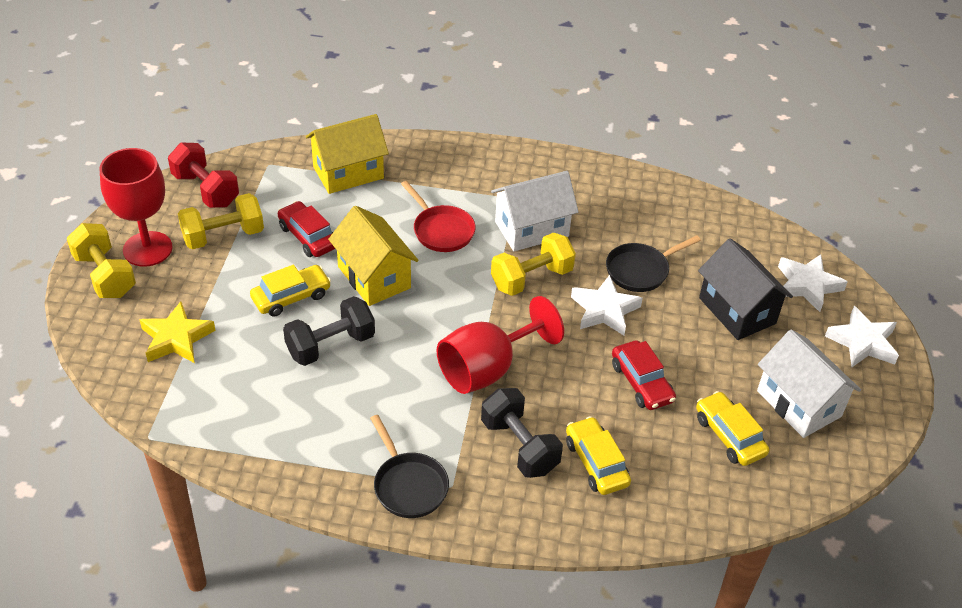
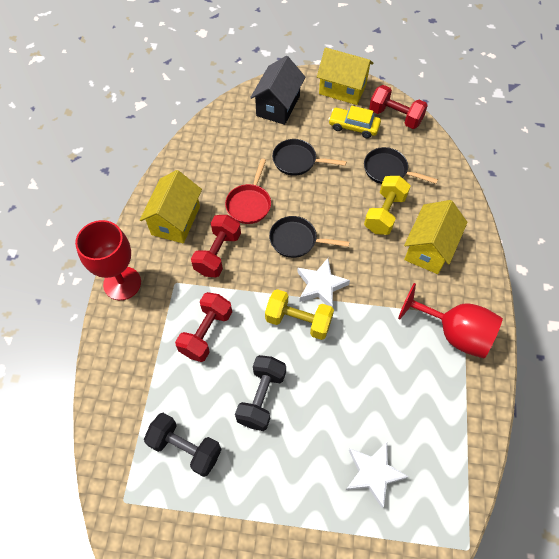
black pan: 2 -> 3
red car: 2 -> 0
red dumbbell: 1 -> 3
white house: 2 -> 0
white star: 3 -> 2
yellow car: 3 -> 1
yellow dumbbell: 3 -> 2
yellow house: 2 -> 3
yellow star: 1 -> 0

